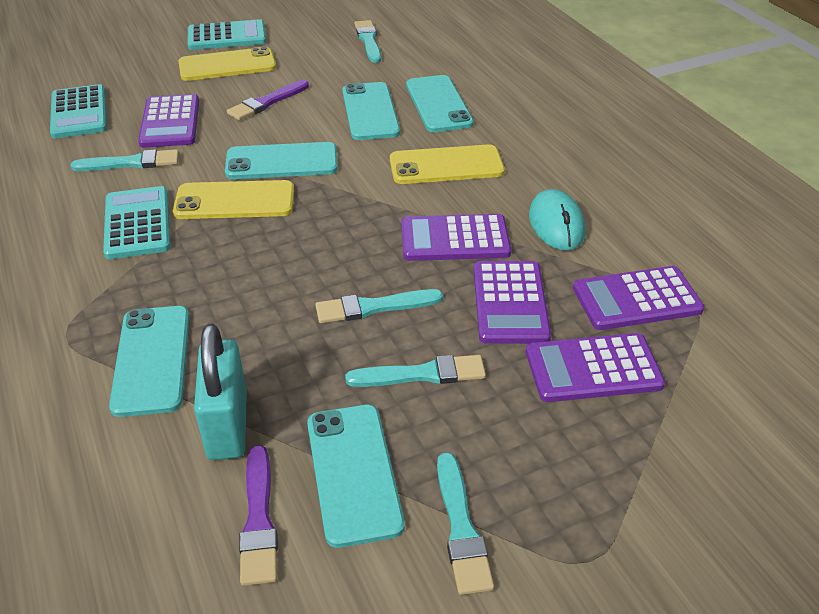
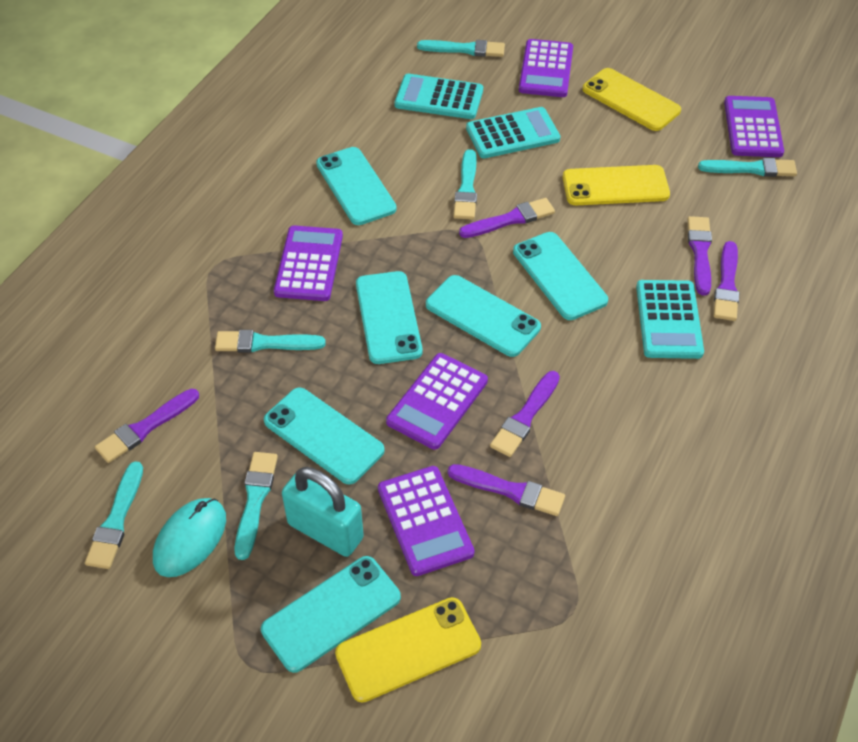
purple brush: 2 -> 6
turquoise brush: 5 -> 6
turquoise phone: 5 -> 6

